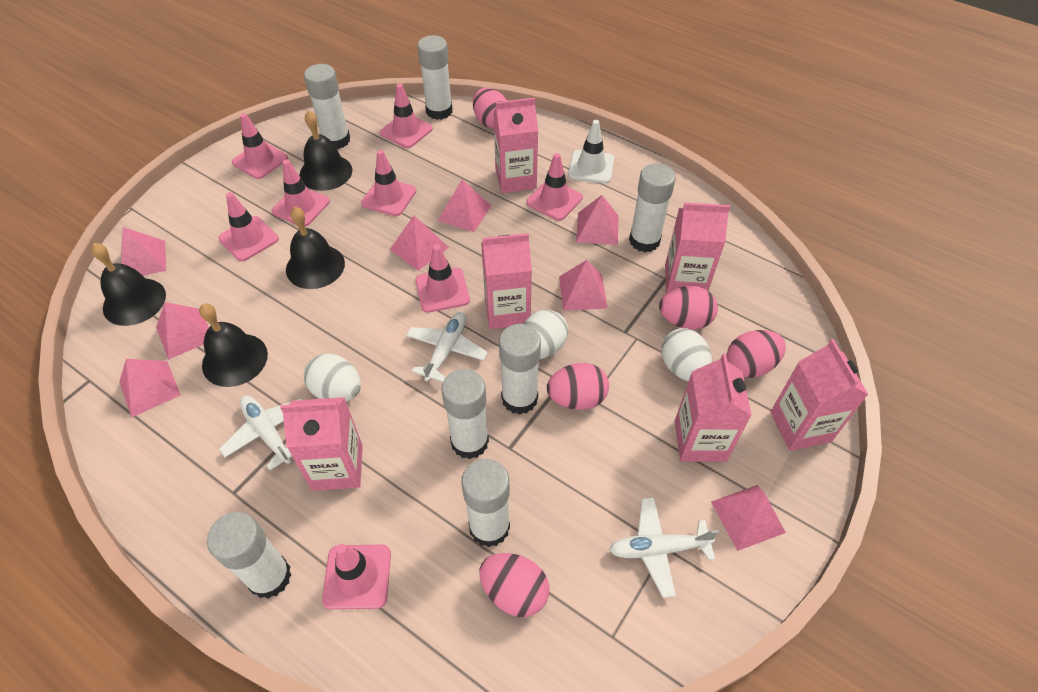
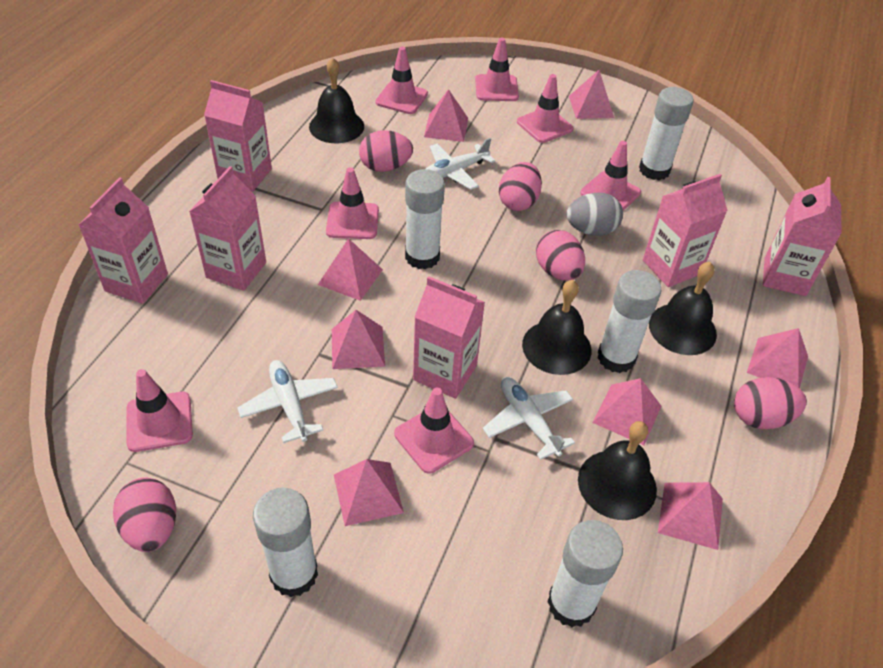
grey egg: 0 -> 1
pink traffic cone: 8 -> 7
white egg: 3 -> 0
white glue stick: 7 -> 5
white traffic cone: 1 -> 0

